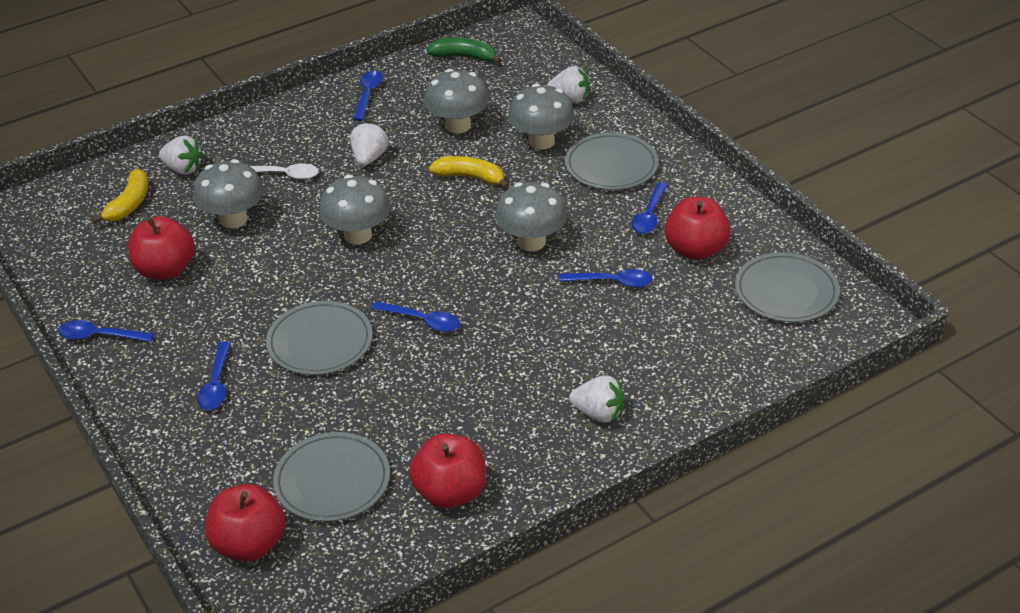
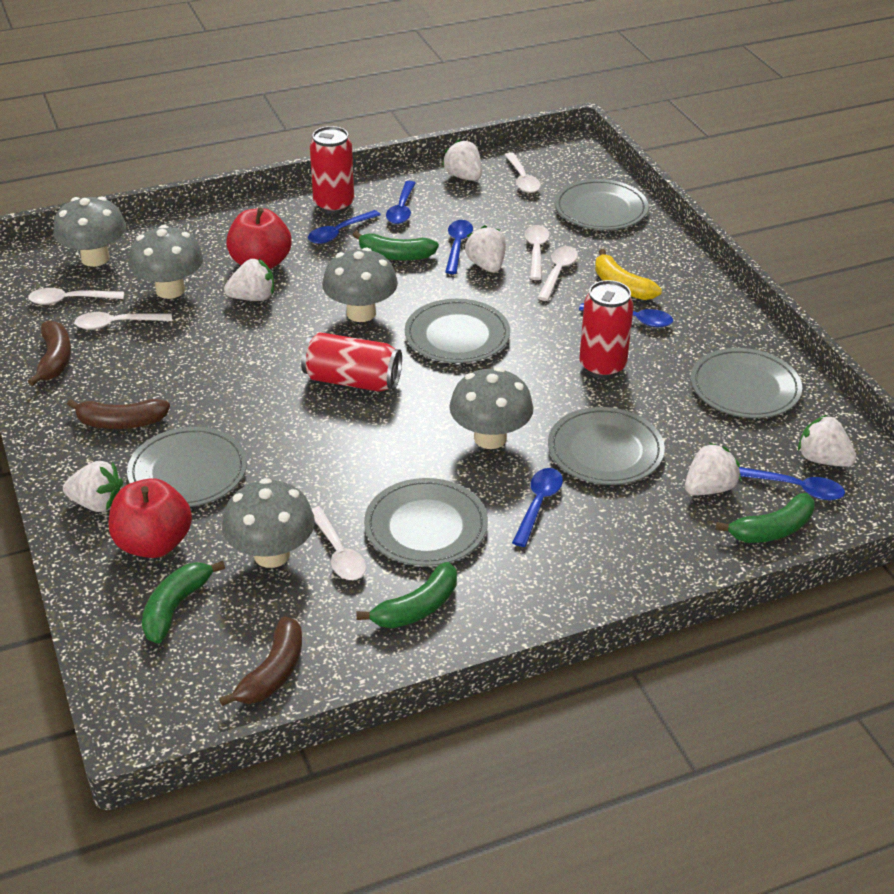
brown banana: 0 -> 3
green banana: 1 -> 4
grey plate: 4 -> 6
red apple: 4 -> 2
red can: 0 -> 3
white spoon: 1 -> 6
white strawberry: 4 -> 6
yellow banana: 2 -> 1

